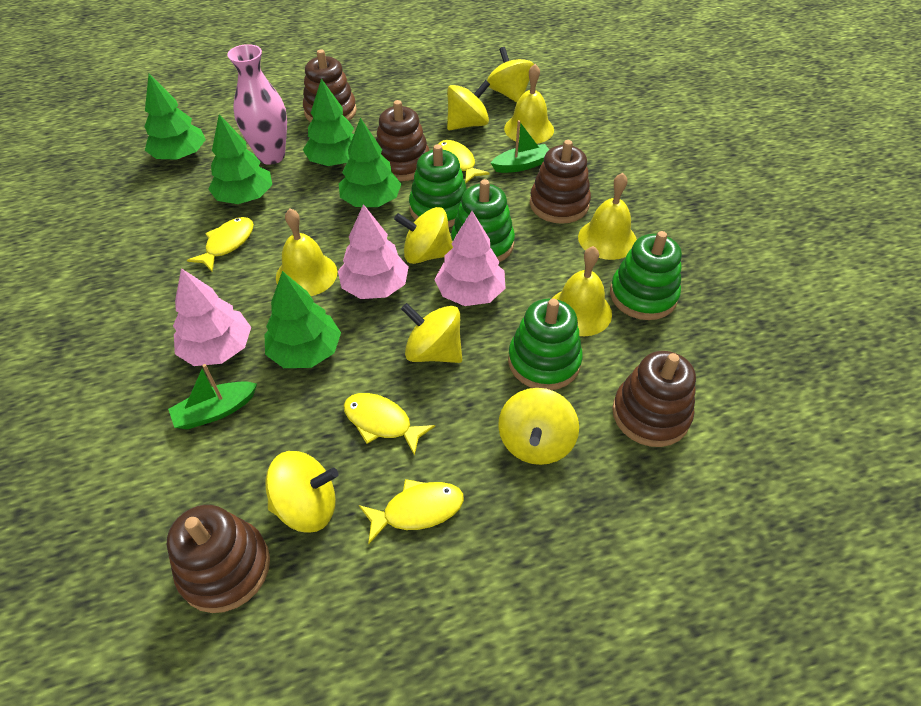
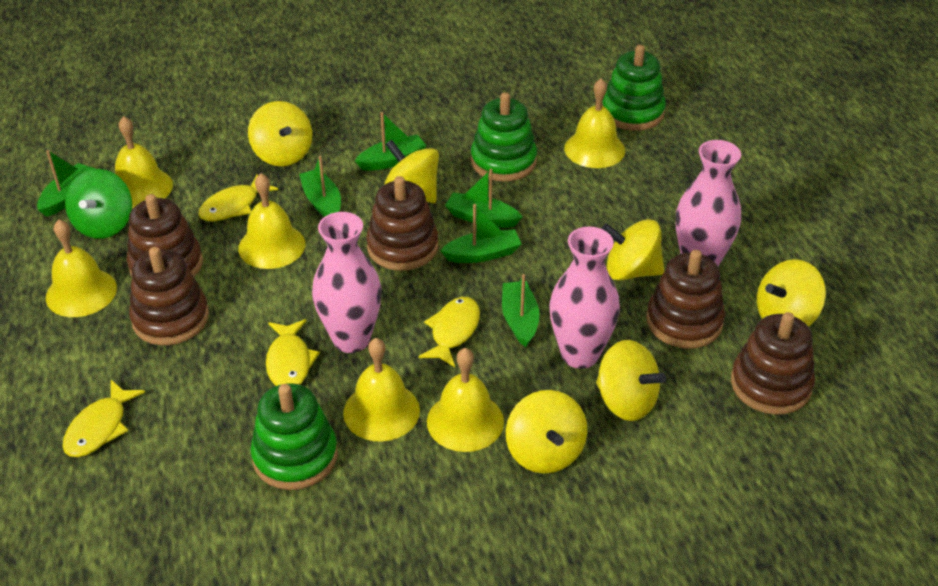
green boat: 2 -> 6
green spinning top: 0 -> 1
green stacking toy: 4 -> 3
green tree: 5 -> 0
pink tree: 3 -> 0
pink vase: 1 -> 3
yellow bell: 4 -> 6

